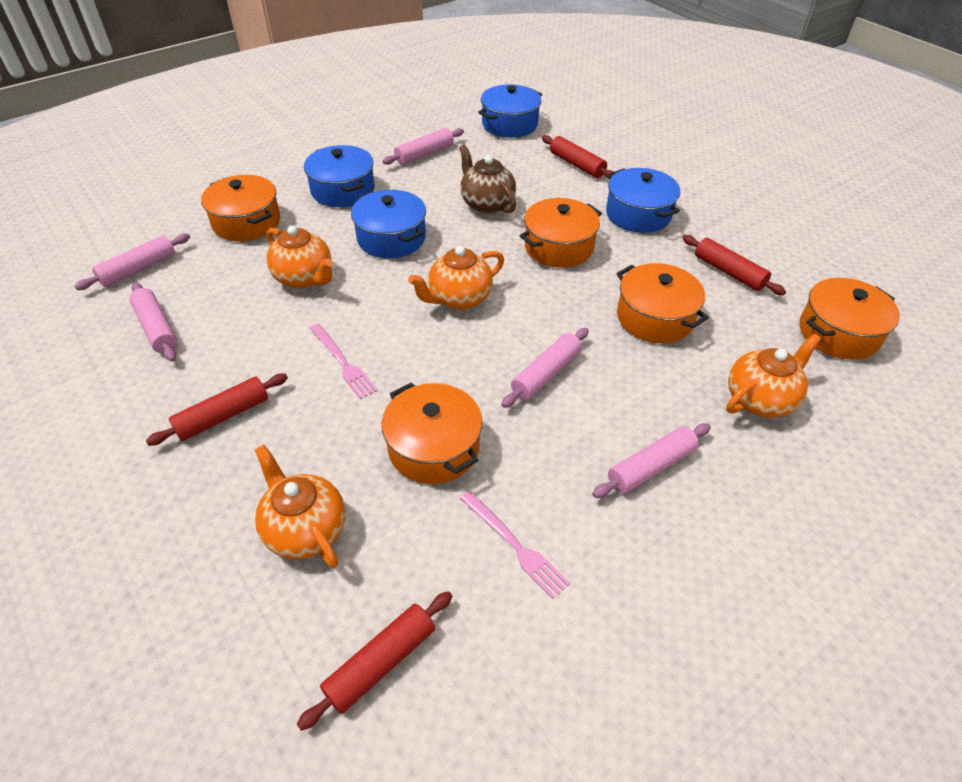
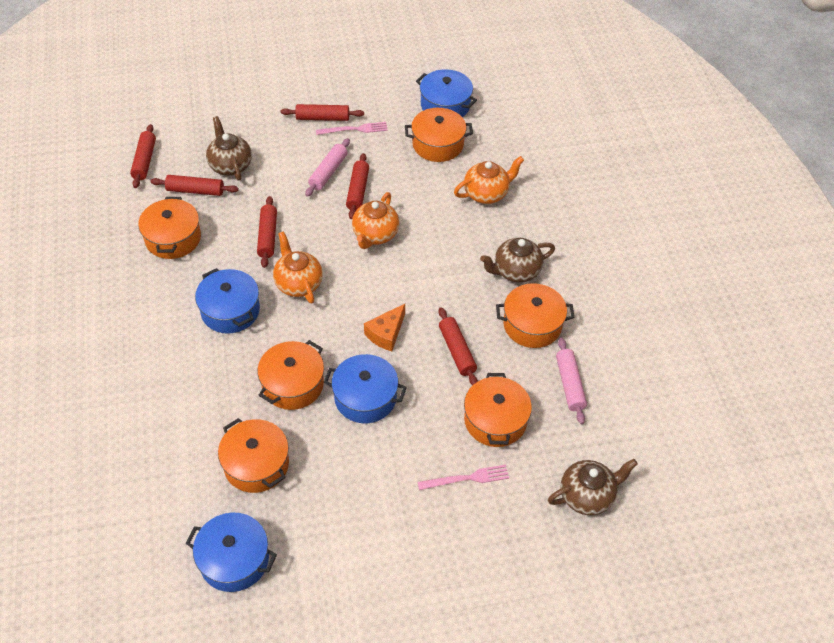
brown teapot: 1 -> 3
orange cheese: 0 -> 1
orange pot: 5 -> 6
orange teapot: 4 -> 3
pink rolling pin: 5 -> 2
red rolling pin: 4 -> 6

